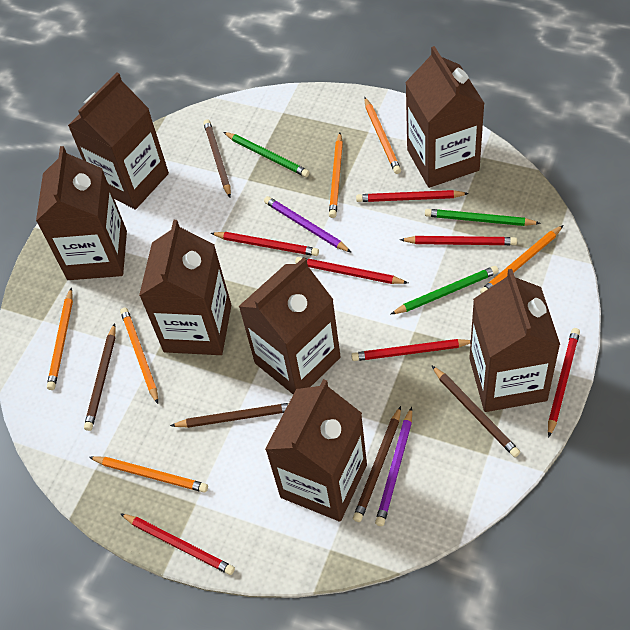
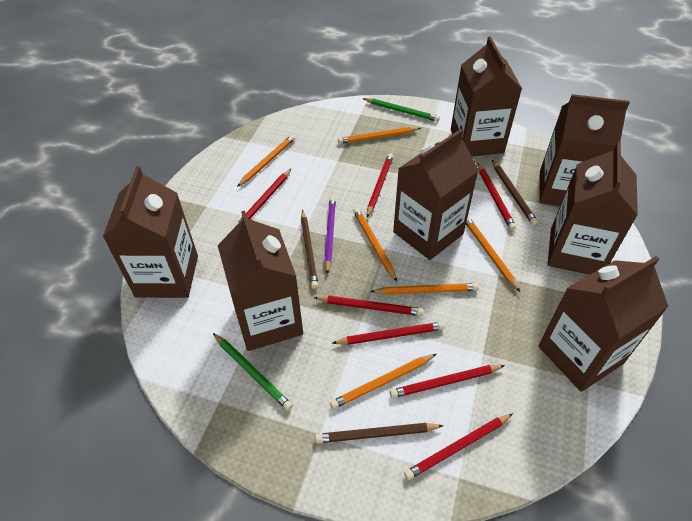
brown pencil: 5 -> 3
green pencil: 3 -> 2
purple pencil: 2 -> 1

